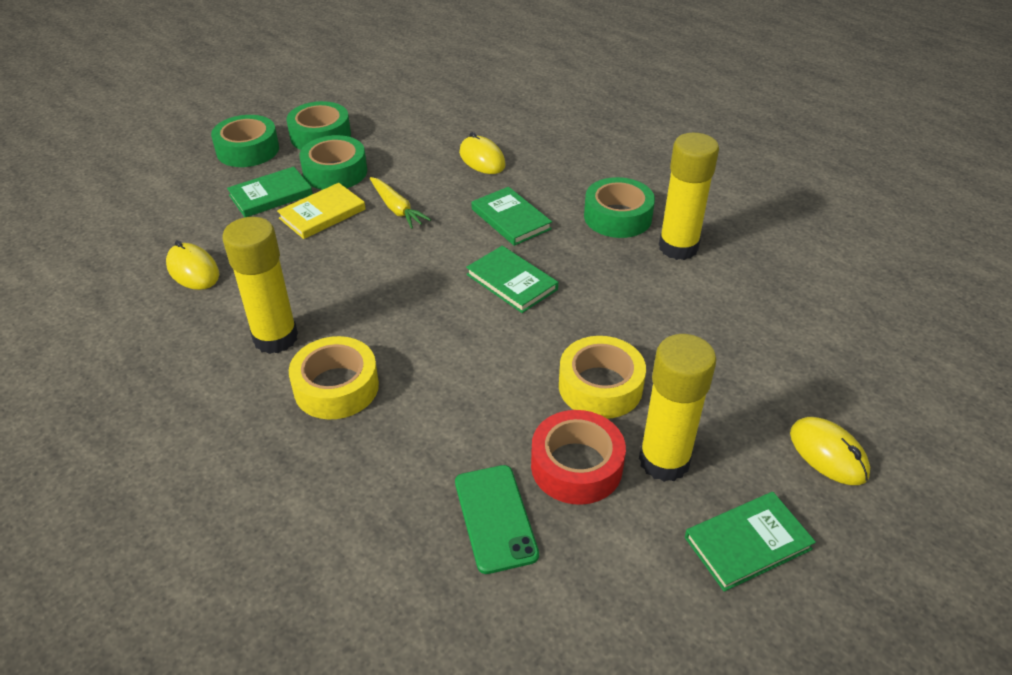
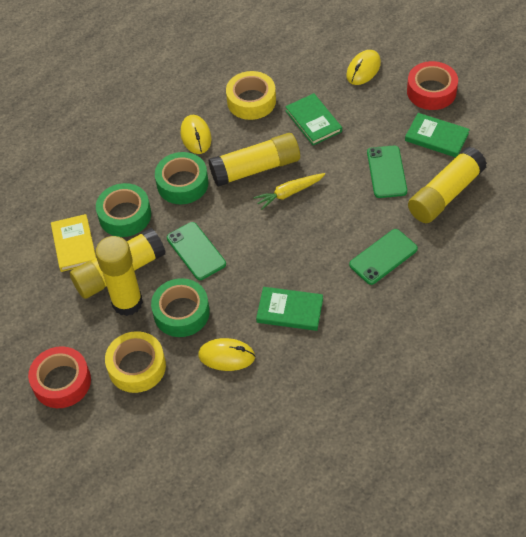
green book: 4 -> 3
green phone: 1 -> 3
green tape: 4 -> 3
red tape: 1 -> 2
yellow glue stick: 3 -> 4

